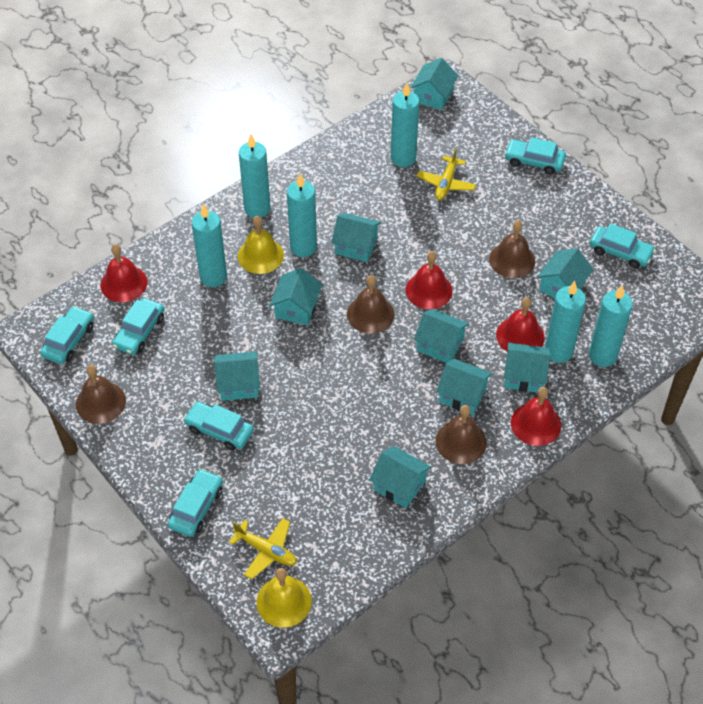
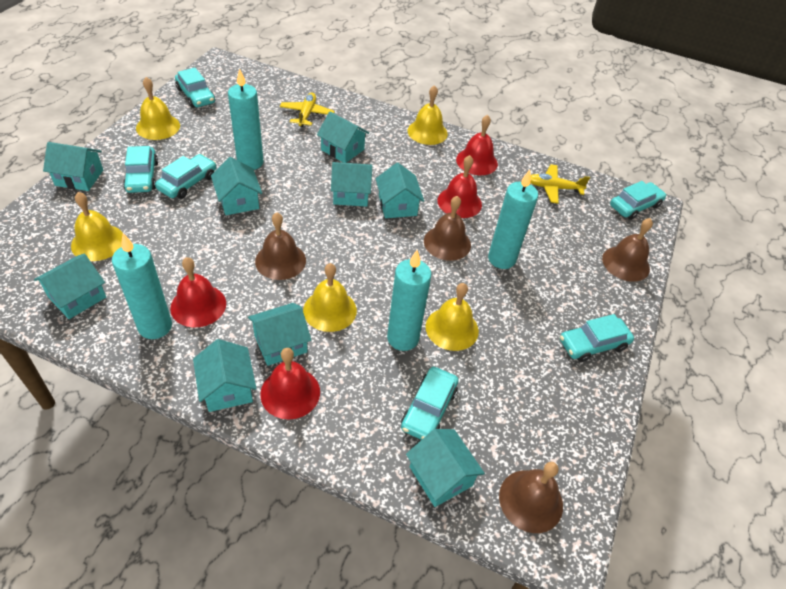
turquoise candle: 6 -> 4
yellow bell: 2 -> 5

